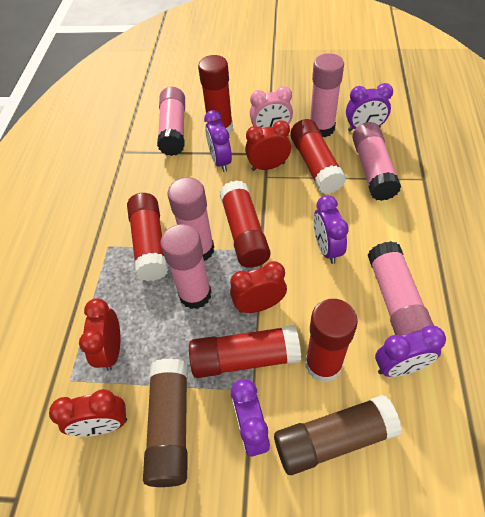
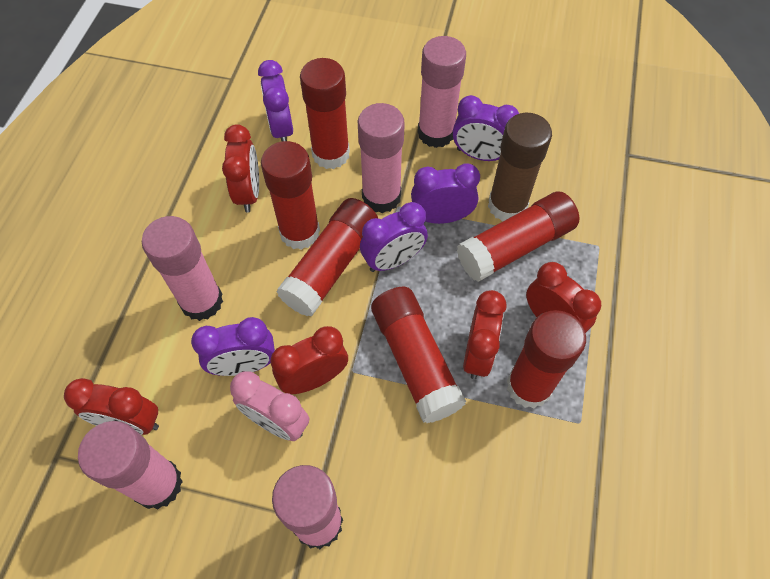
brown glue stick: 2 -> 1
pink glue stick: 6 -> 5
red clock: 4 -> 5

